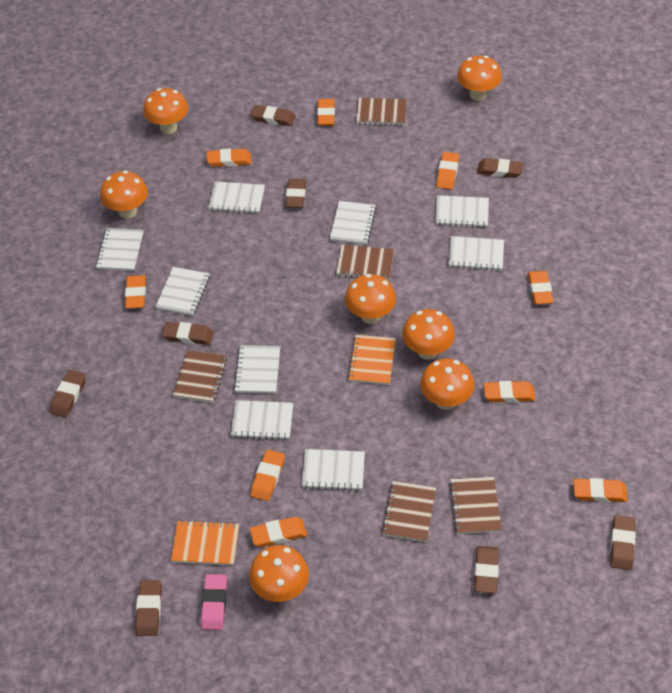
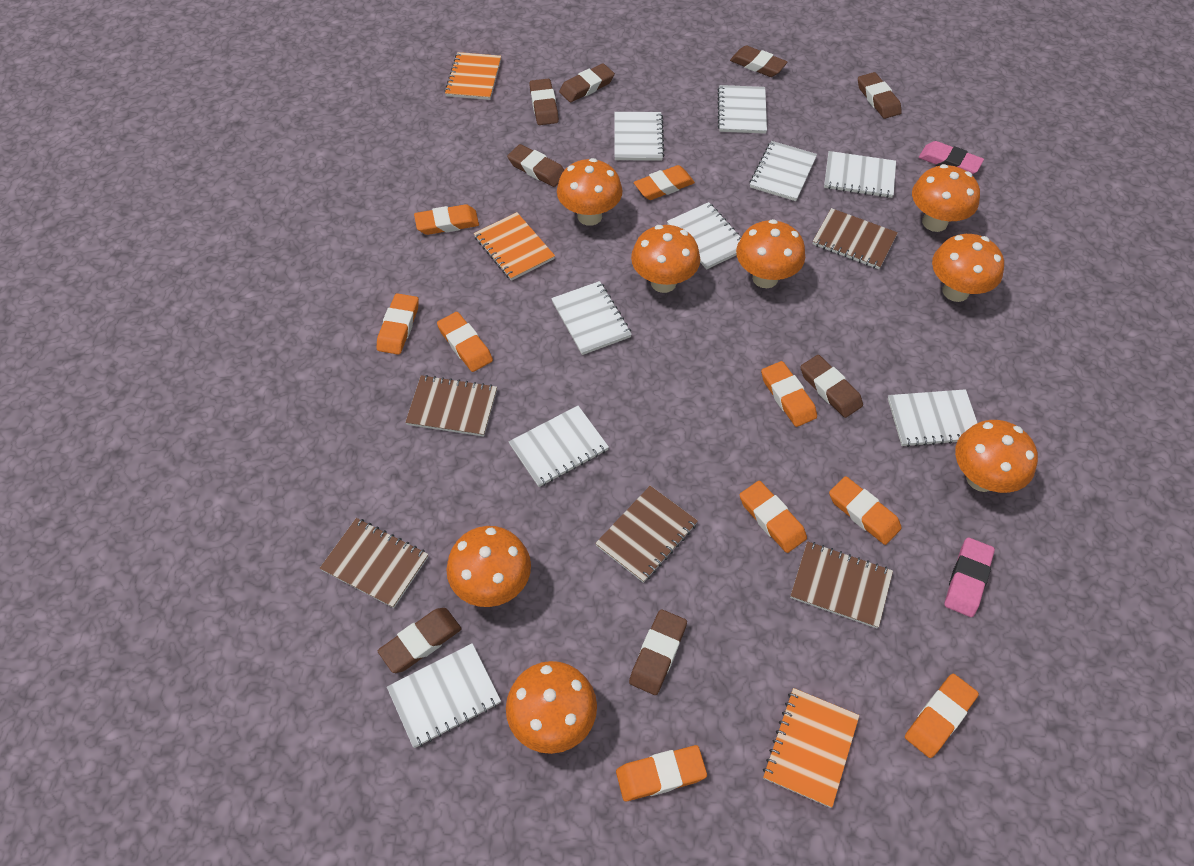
orange mushroom: 7 -> 8
orange notebook: 2 -> 3
pink eraser: 1 -> 2

